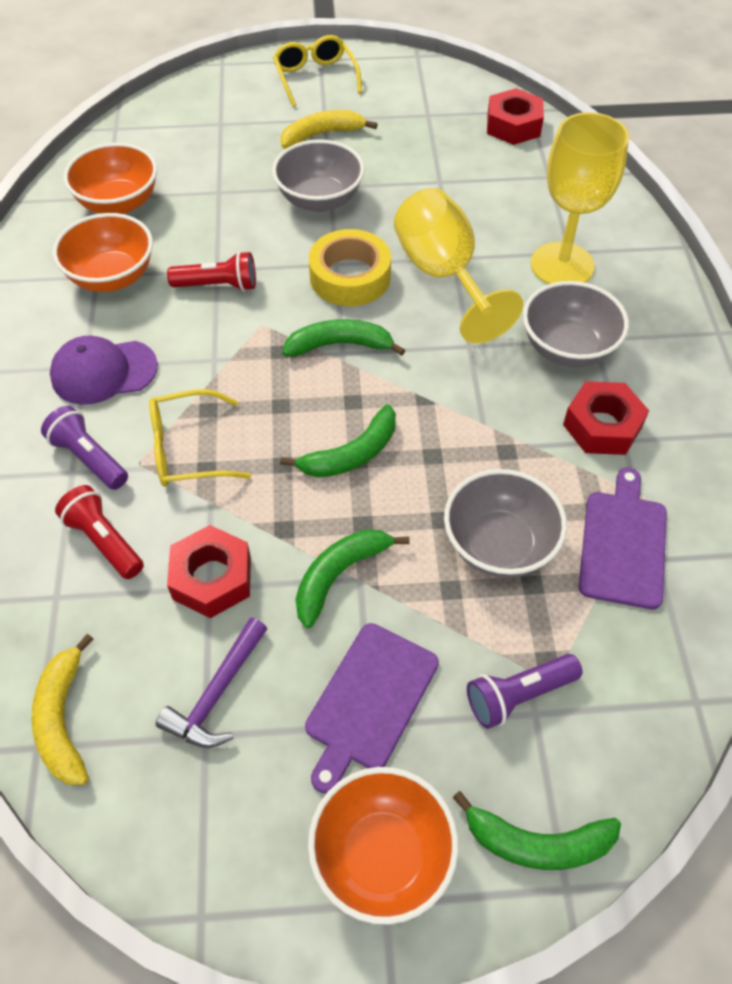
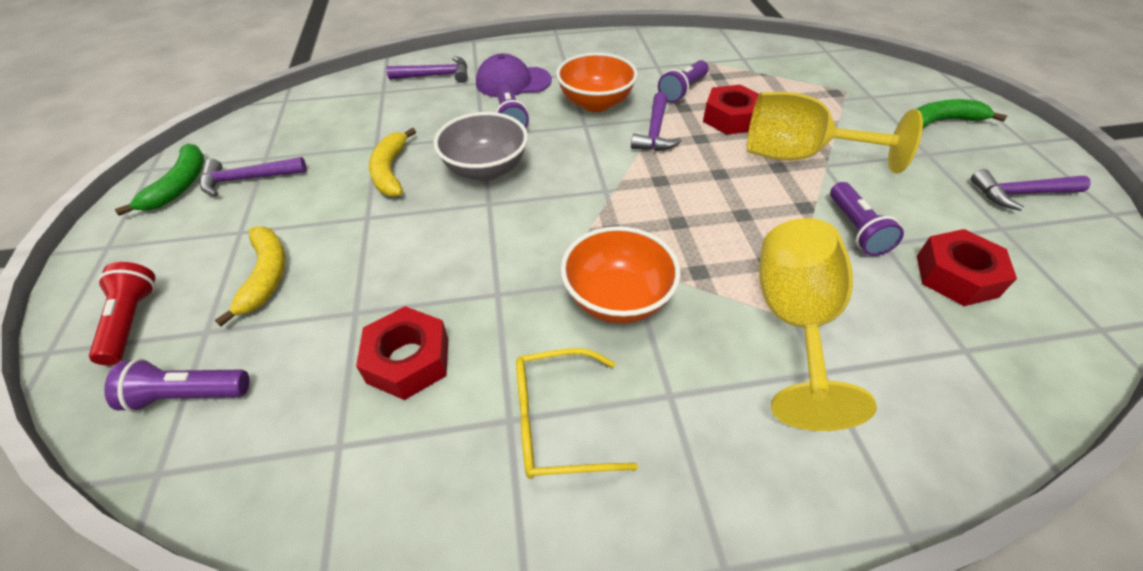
green banana: 4 -> 2
grey bowl: 3 -> 1
orange bowl: 3 -> 2
purple cutting board: 2 -> 0
purple flashlight: 2 -> 4
purple hammer: 1 -> 4
red flashlight: 2 -> 1
yellow glasses: 2 -> 1
yellow tape: 1 -> 0

